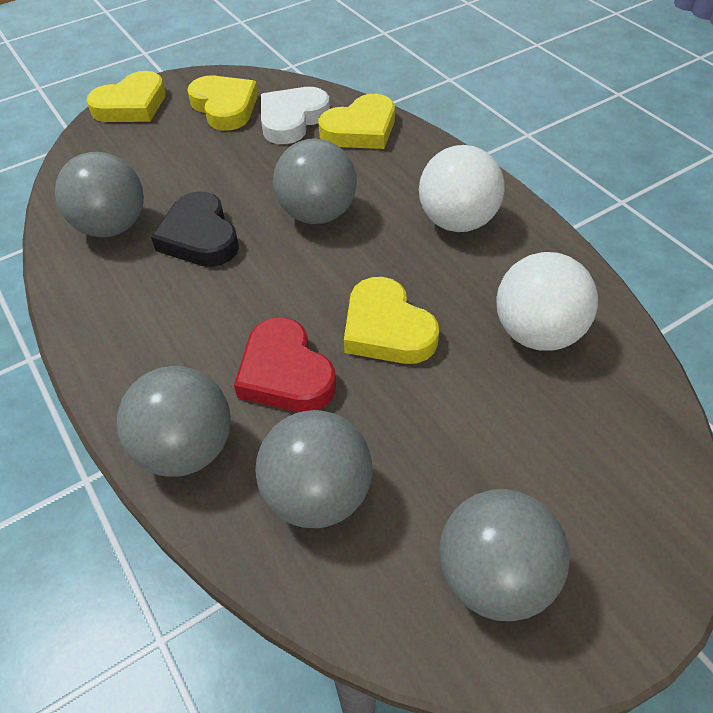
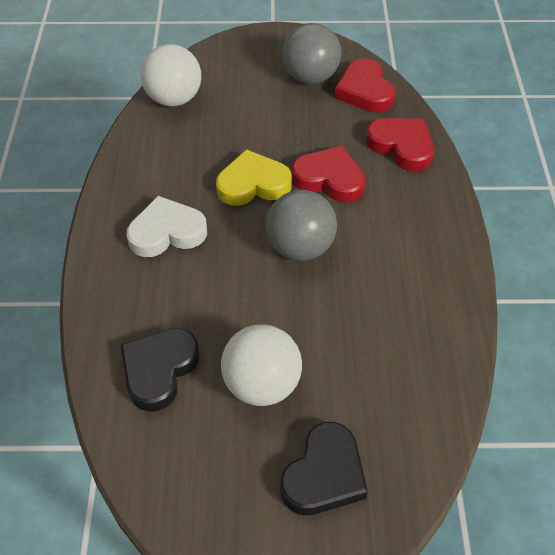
black heart: 1 -> 2
grey ball: 5 -> 2
red heart: 1 -> 3
yellow heart: 4 -> 1

